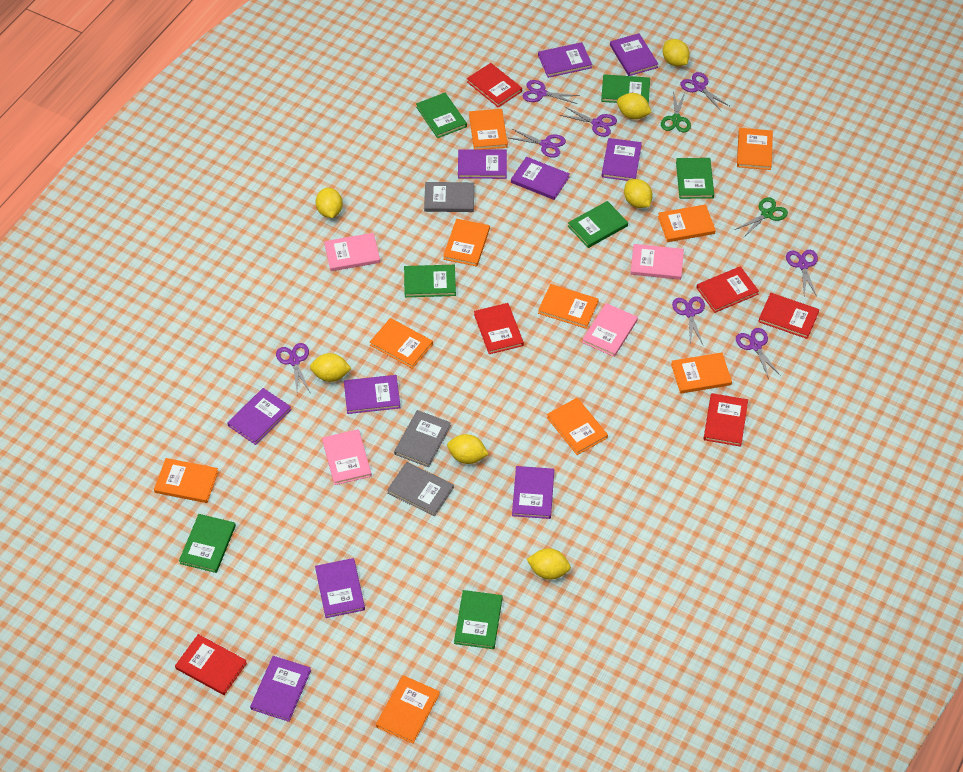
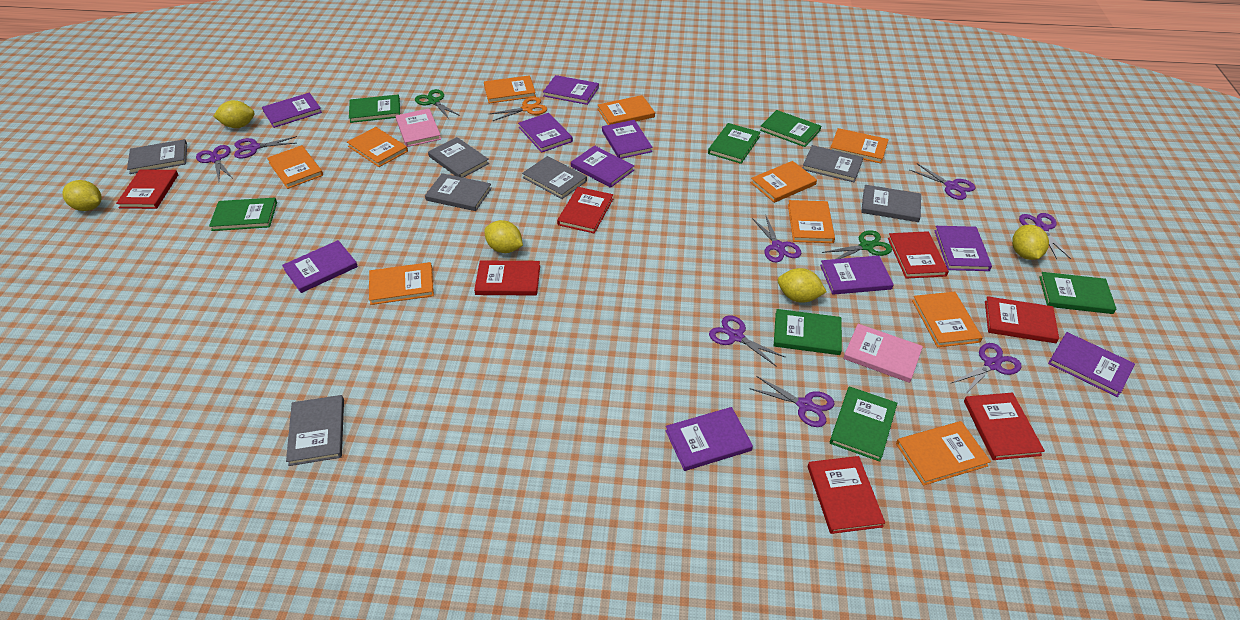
grey book: 3 -> 7
orange scissors: 0 -> 1
pink book: 4 -> 2
red book: 6 -> 7
yellow lemon: 7 -> 5

